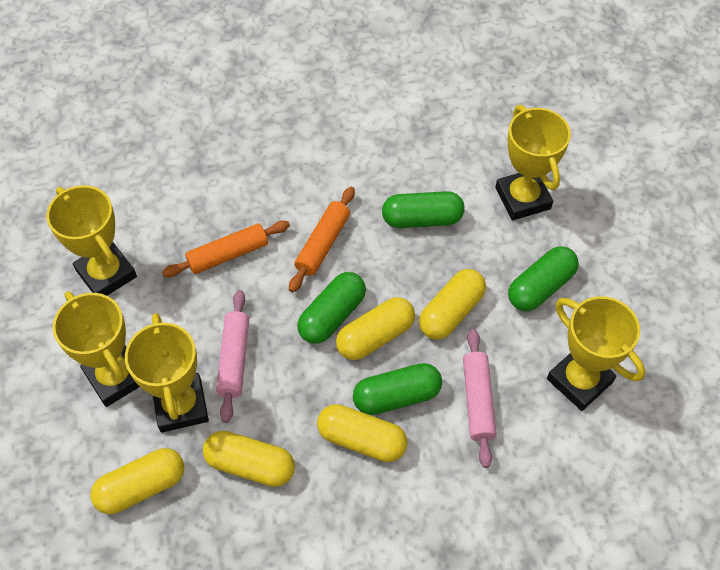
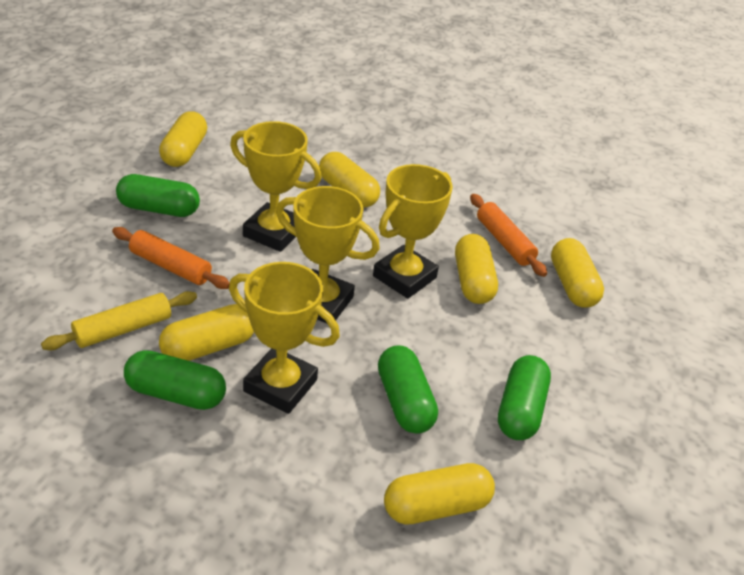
pink rolling pin: 2 -> 0
yellow capsule: 5 -> 6
yellow rolling pin: 0 -> 1
yellow trophy: 5 -> 4

